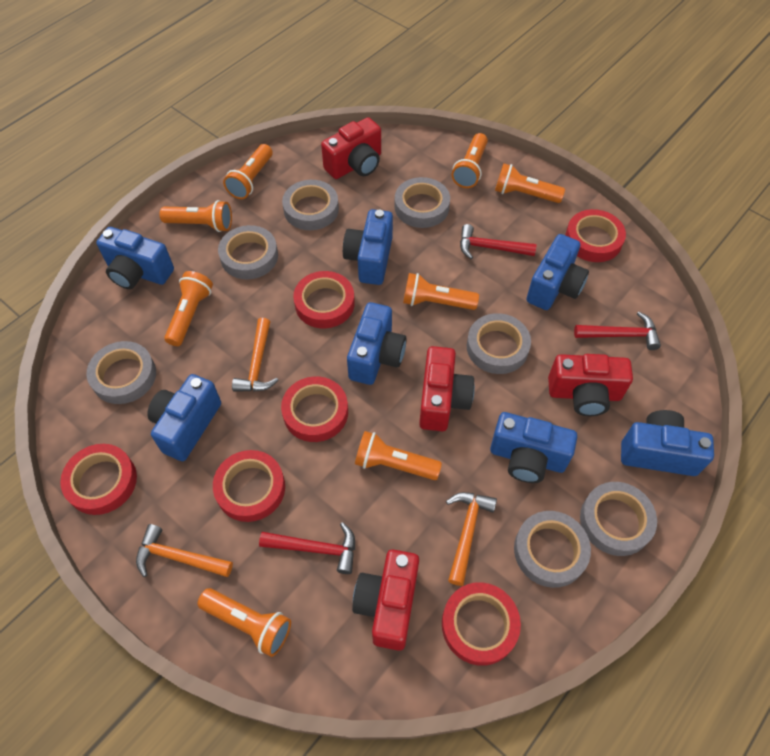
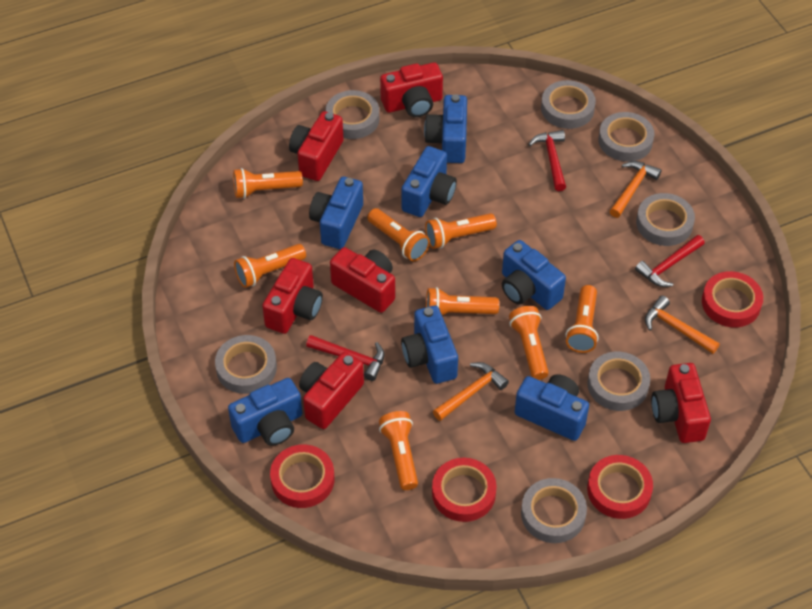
red camera: 4 -> 6
red tape: 6 -> 4

